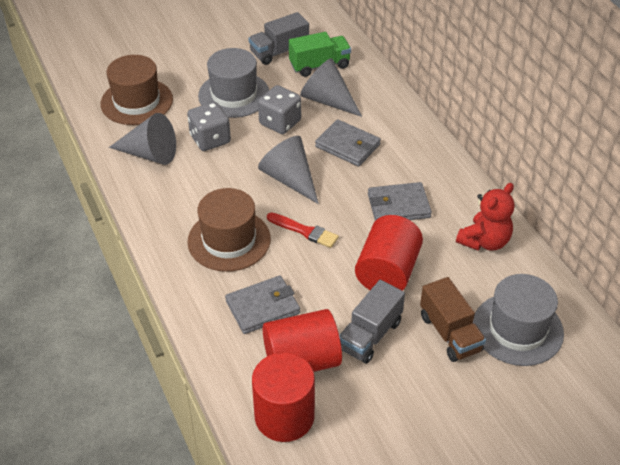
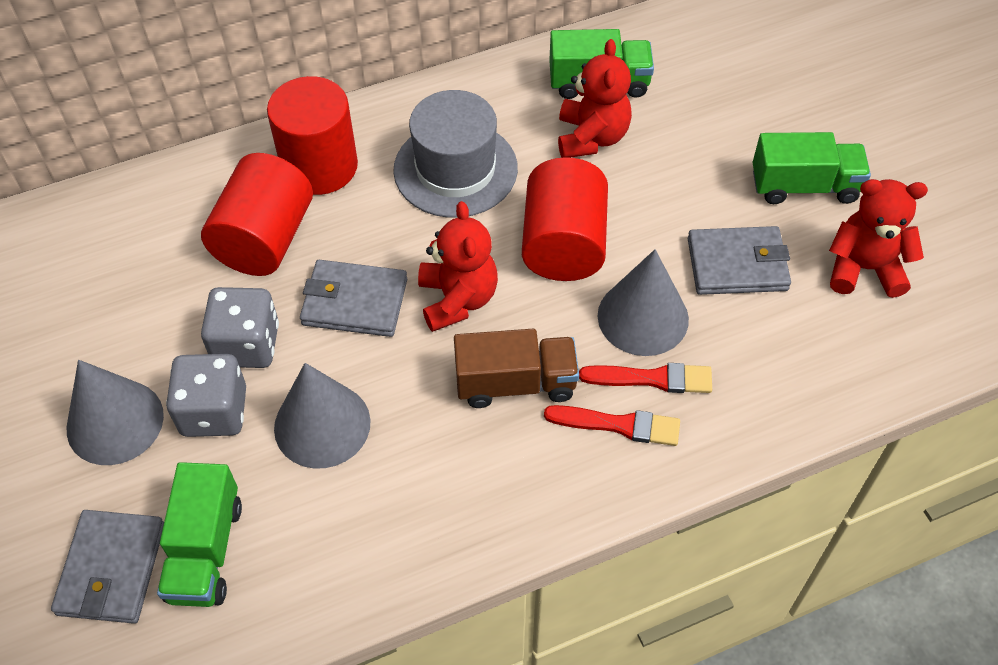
brown hat: 2 -> 0
green truck: 1 -> 3
grey hat: 2 -> 1
grey truck: 2 -> 0
red brush: 1 -> 2
red teddy bear: 1 -> 3

